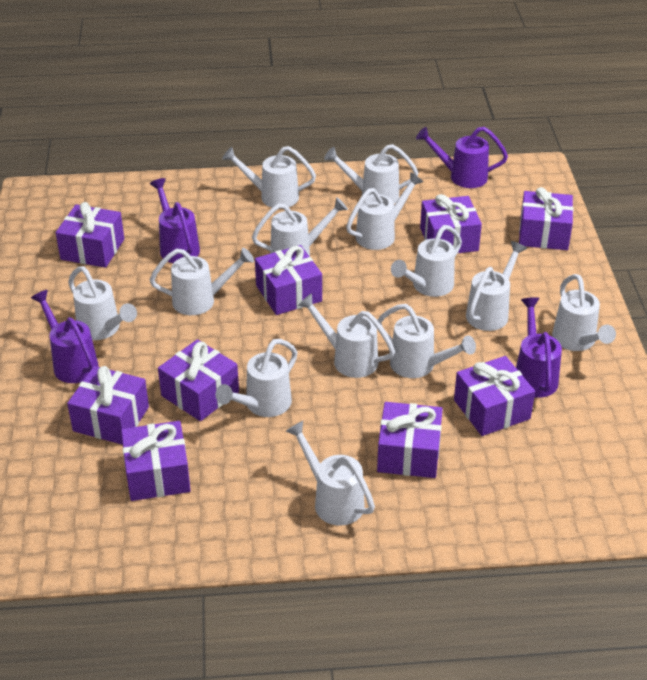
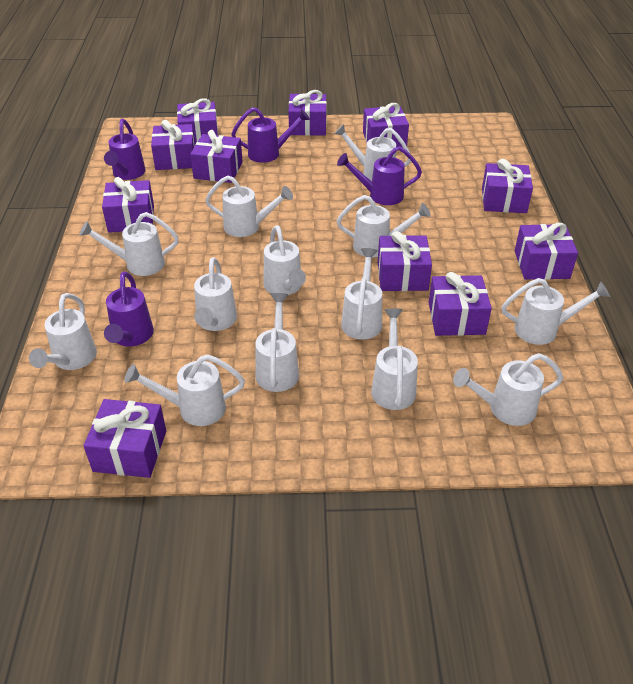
purple gift: 9 -> 11

